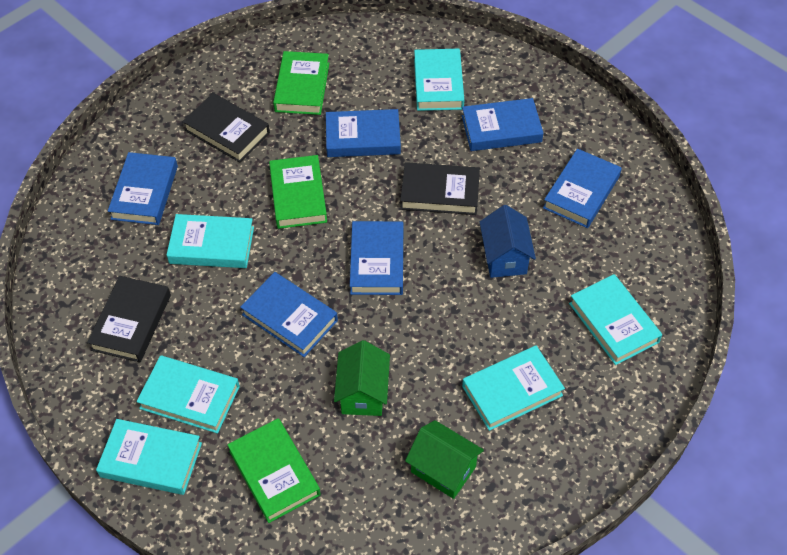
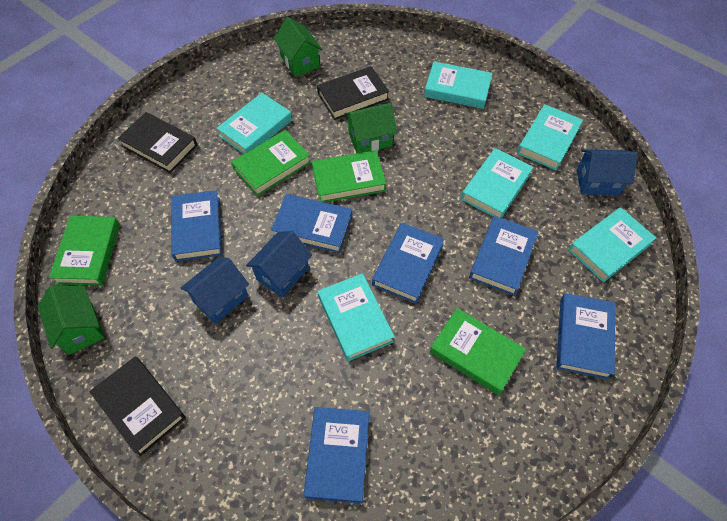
blue house: 1 -> 3
green book: 3 -> 4
green house: 2 -> 3

